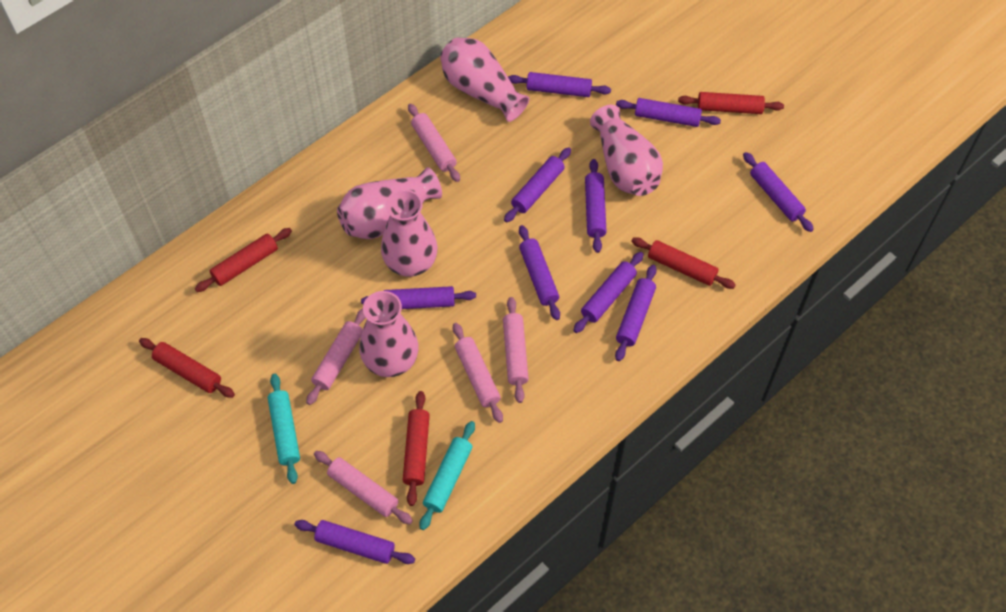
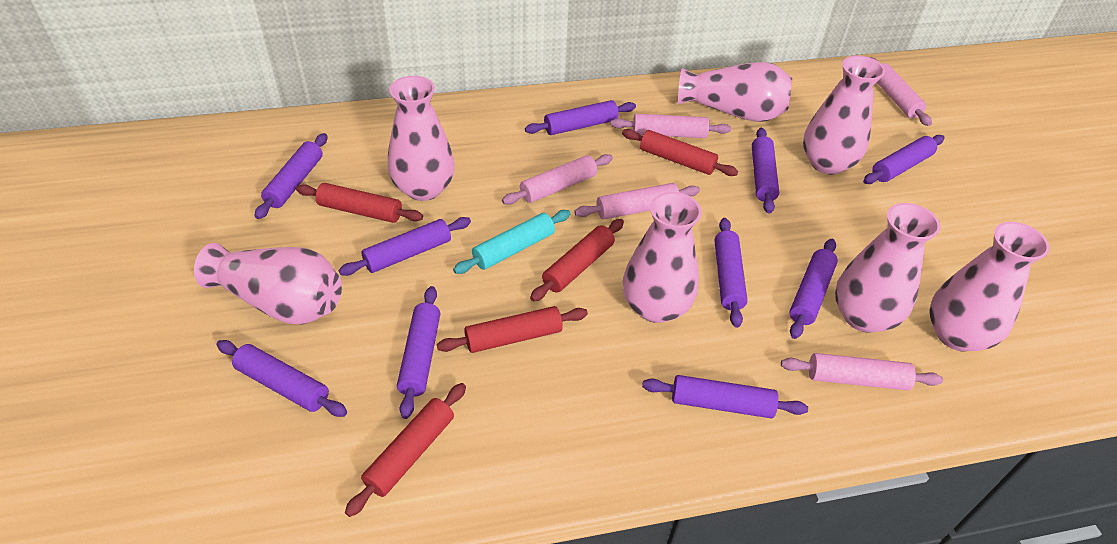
pink vase: 5 -> 7
turquoise rolling pin: 2 -> 1

